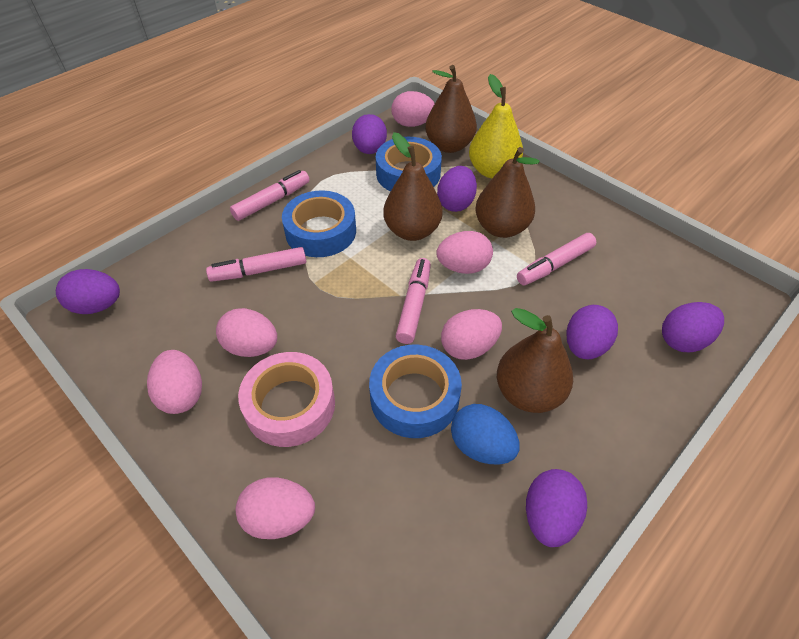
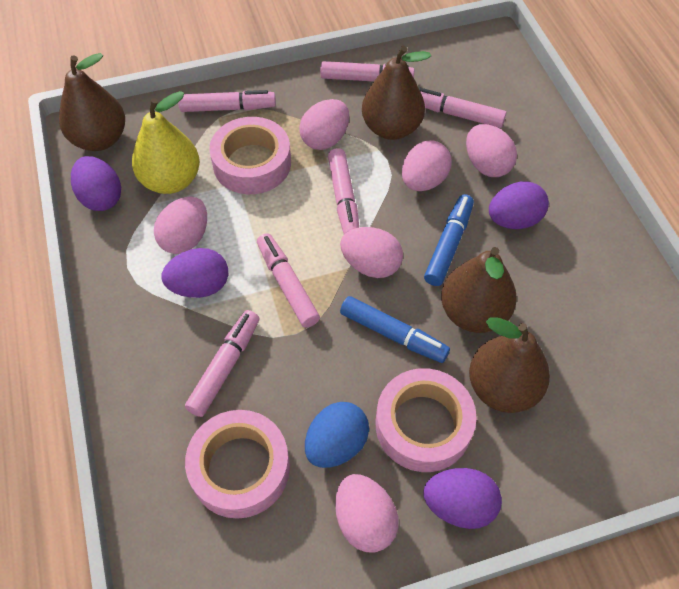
blue marker: 0 -> 2
blue tape: 3 -> 0
pink marker: 4 -> 6
pink tape: 1 -> 3
purple egg: 6 -> 4

